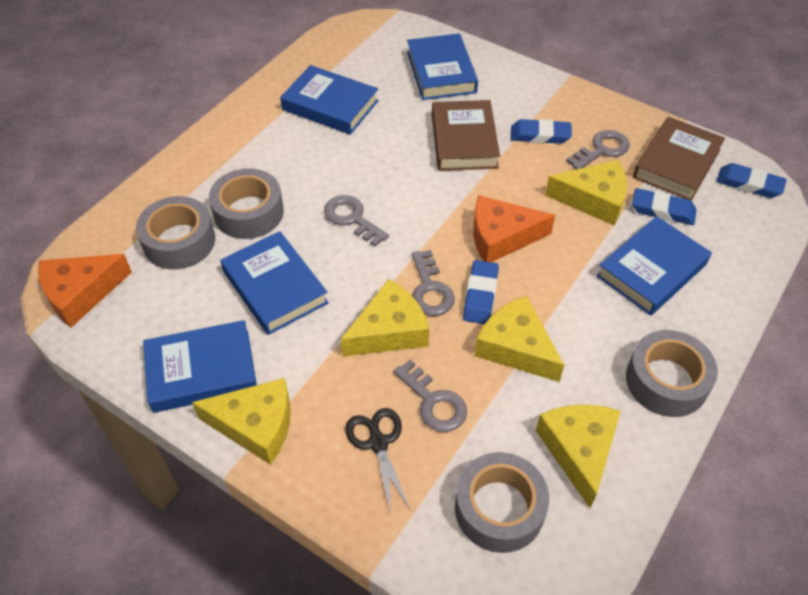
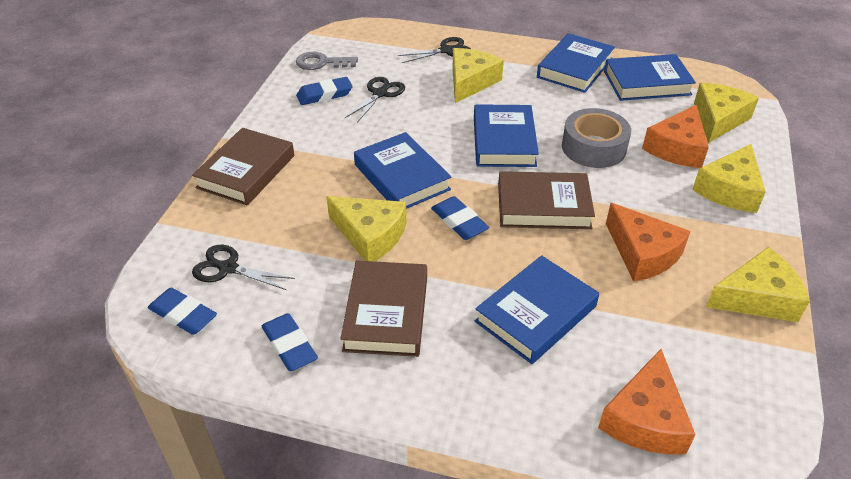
black scissors: 1 -> 3
brown book: 2 -> 3
grey key: 4 -> 1
grey tape: 4 -> 1
orange cheese: 2 -> 3

